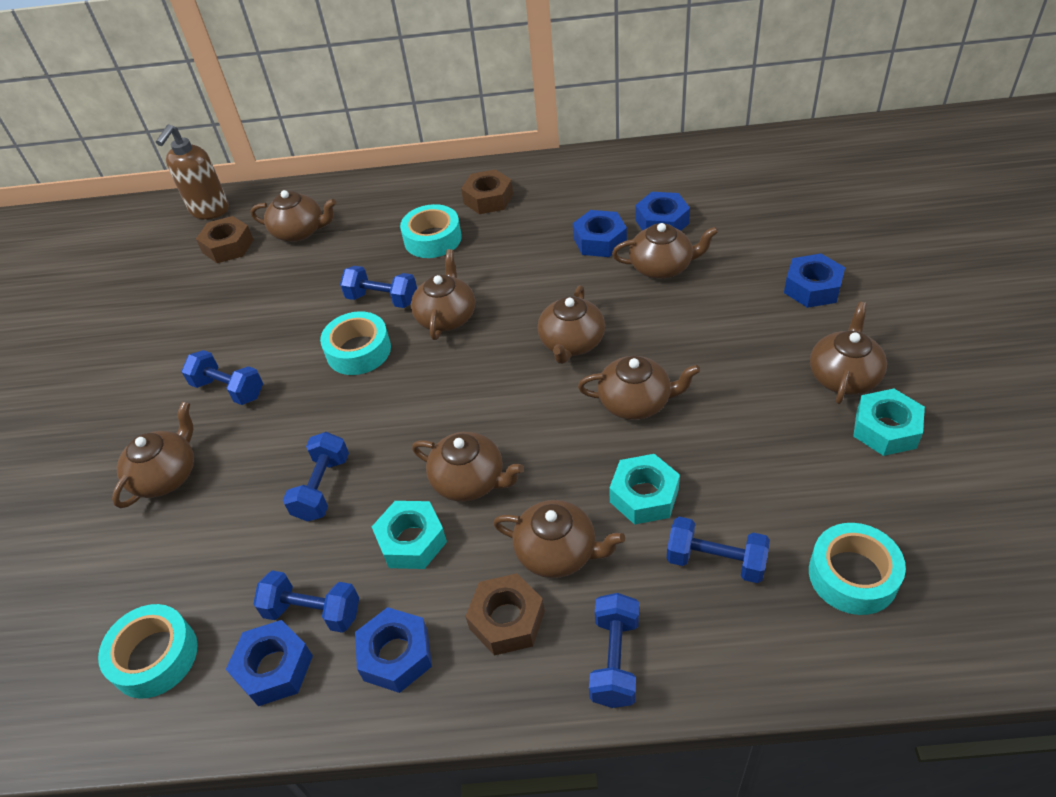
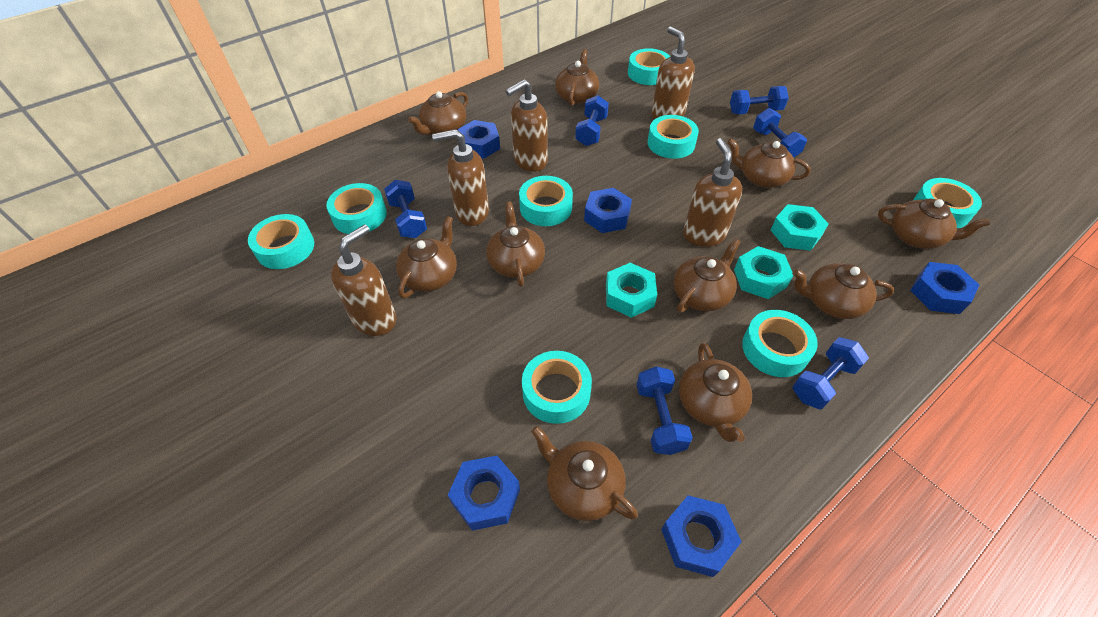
brown nut: 3 -> 0
brown soap dispenser: 1 -> 5
brown teapot: 9 -> 10
turquoise tape: 4 -> 8

